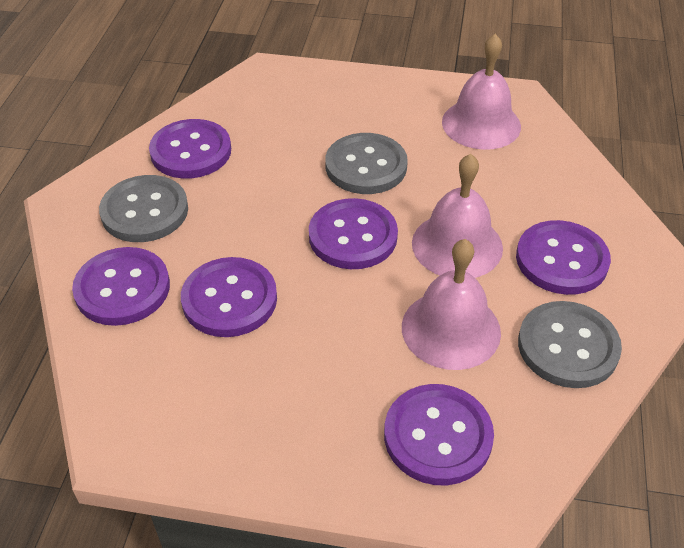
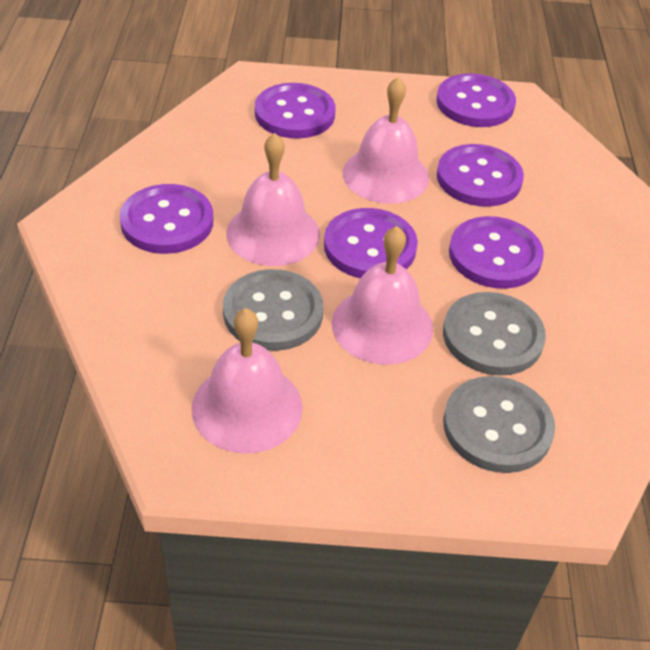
pink bell: 3 -> 4

